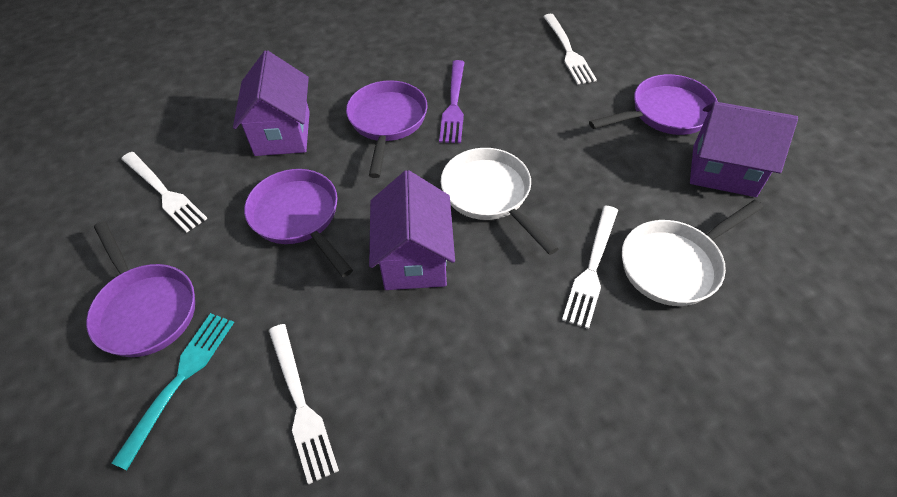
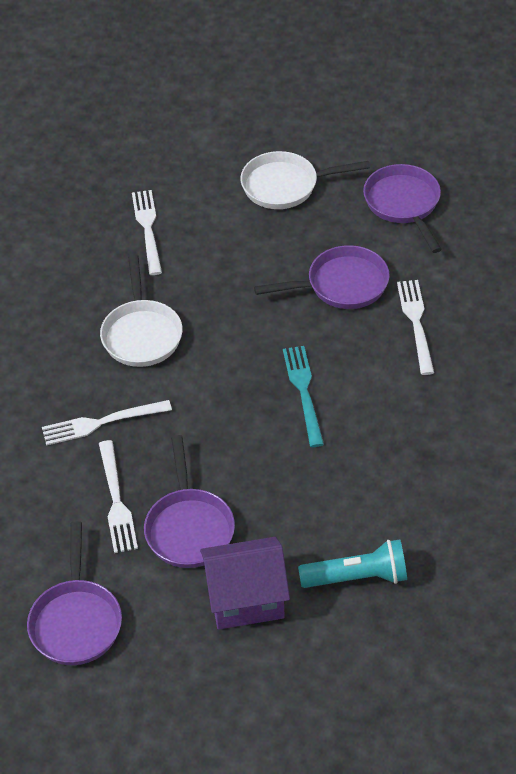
purple fork: 1 -> 0
purple house: 3 -> 1
turquoise flashlight: 0 -> 1

